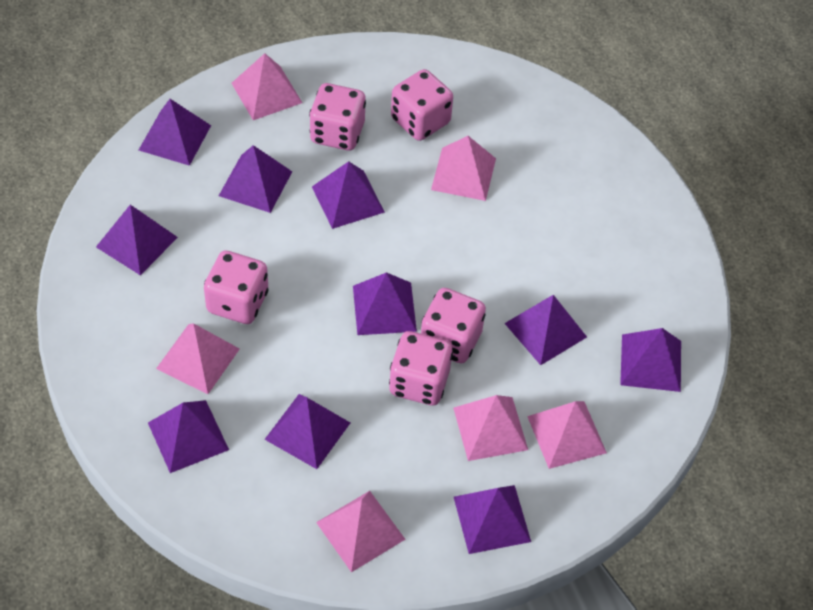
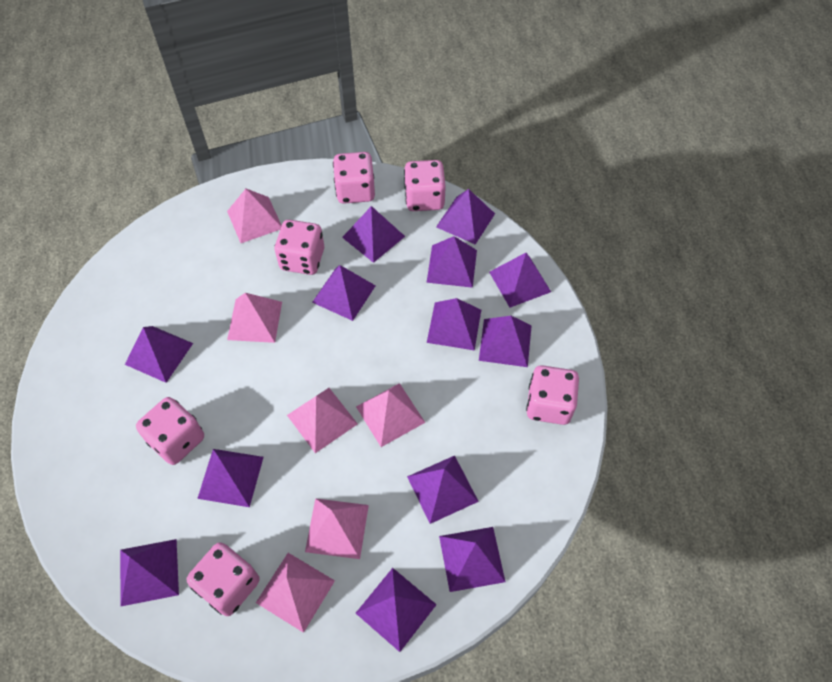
pink dice: 5 -> 6
purple pyramid: 10 -> 13

